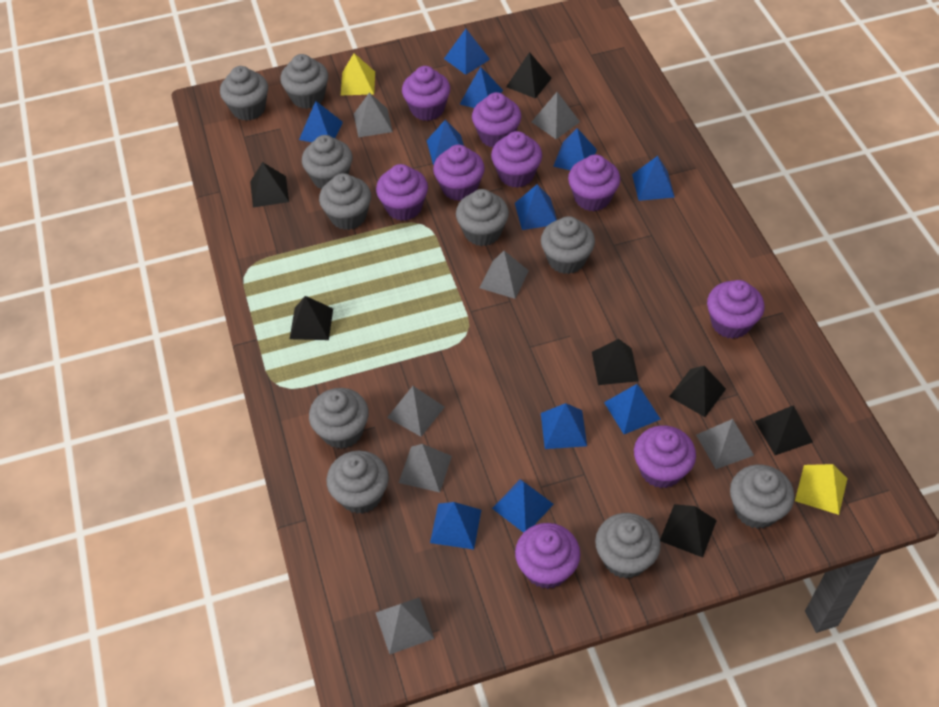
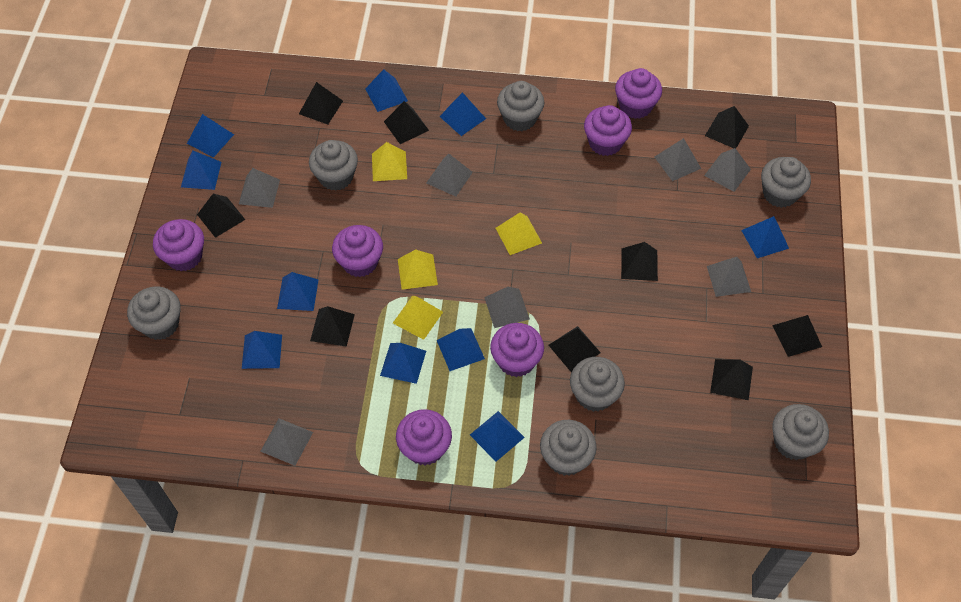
black pyramid: 7 -> 9
blue pyramid: 11 -> 10
grey cupcake: 10 -> 7
purple cupcake: 9 -> 6
yellow pyramid: 2 -> 4

